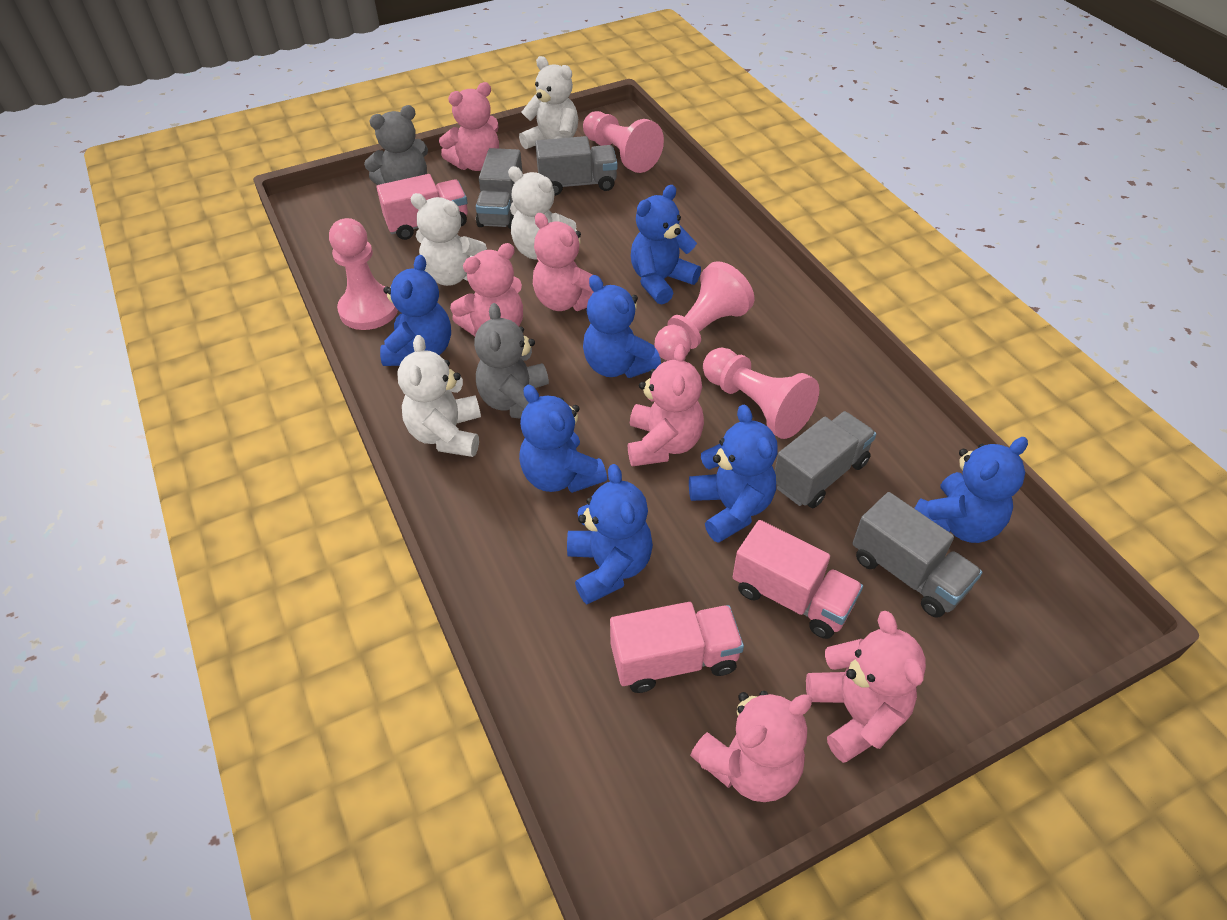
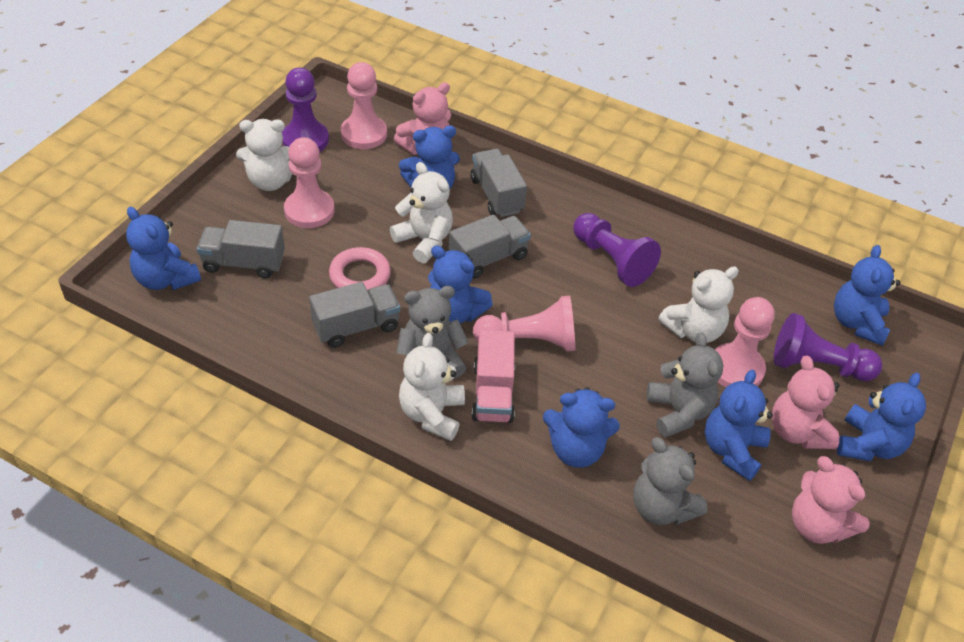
grey teddy bear: 2 -> 3
pink ring: 0 -> 1
pink teddy bear: 6 -> 3
pink truck: 3 -> 1
purple pawn: 0 -> 3

